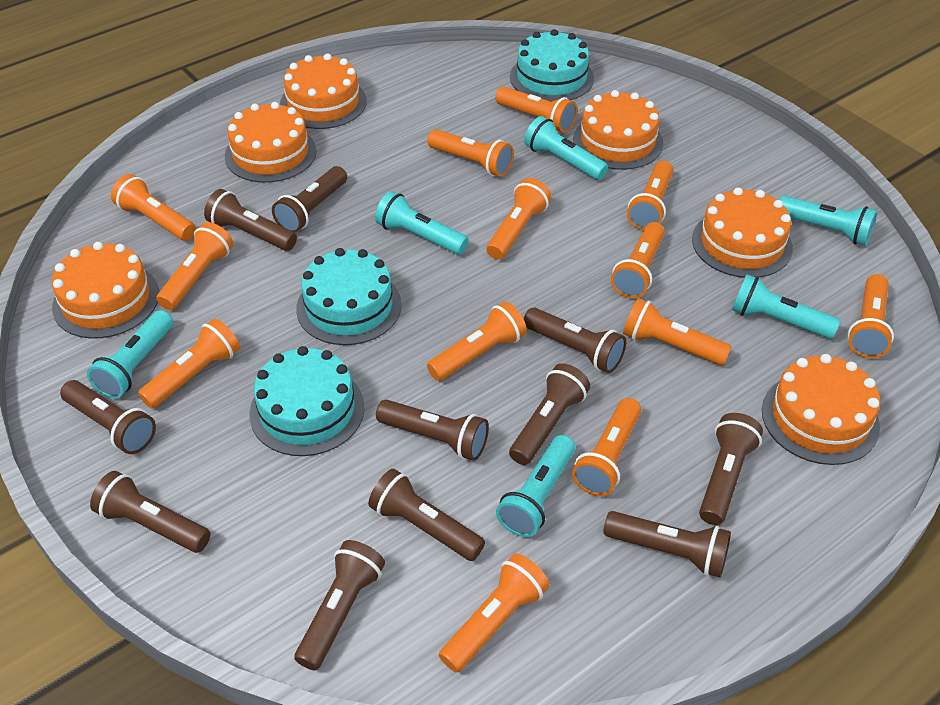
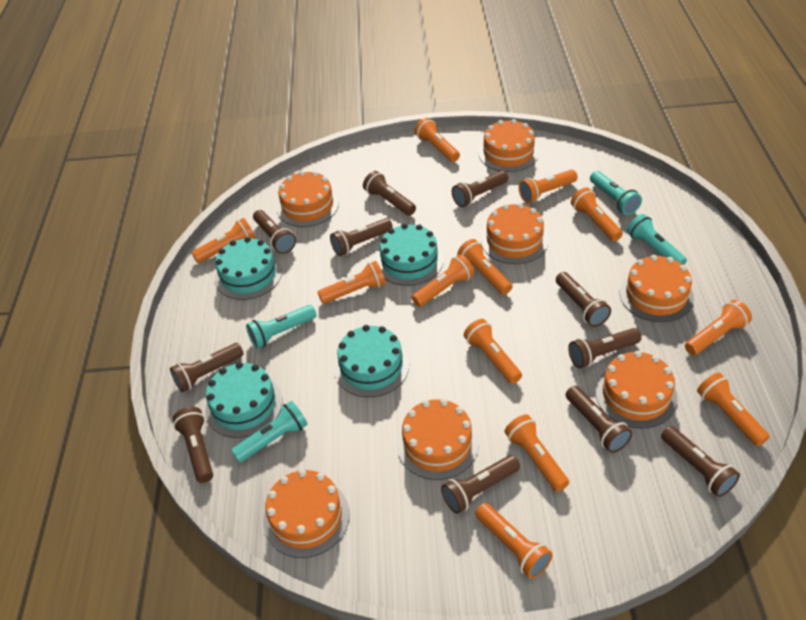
orange cake: 6 -> 7
orange flashlight: 13 -> 12
turquoise cake: 3 -> 4
turquoise flashlight: 6 -> 4

